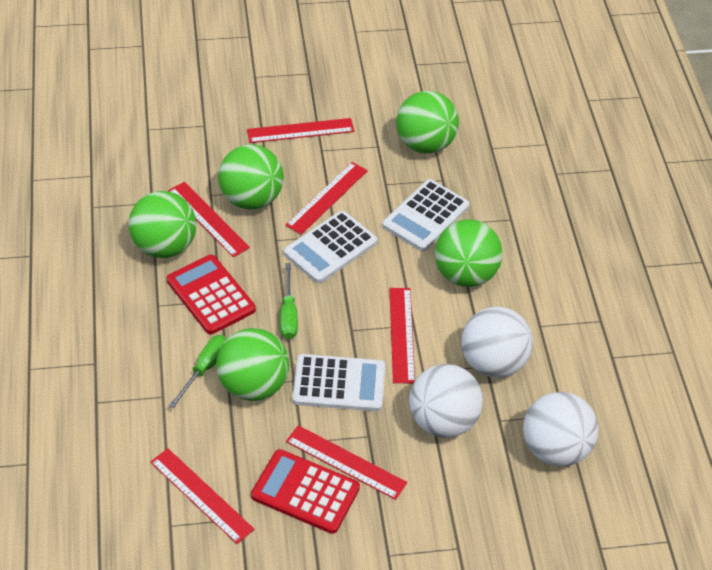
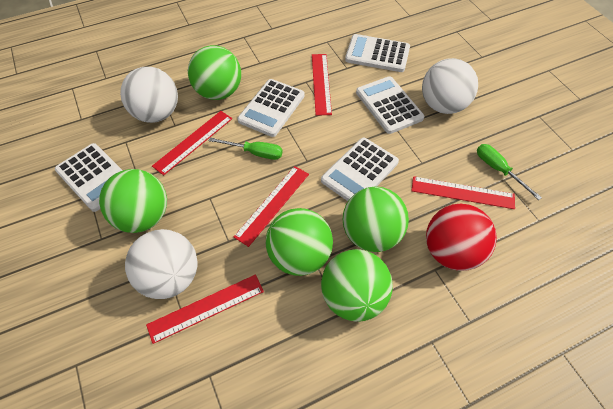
red ball: 0 -> 1
red calculator: 2 -> 0
red ruler: 6 -> 5
white calculator: 3 -> 5

